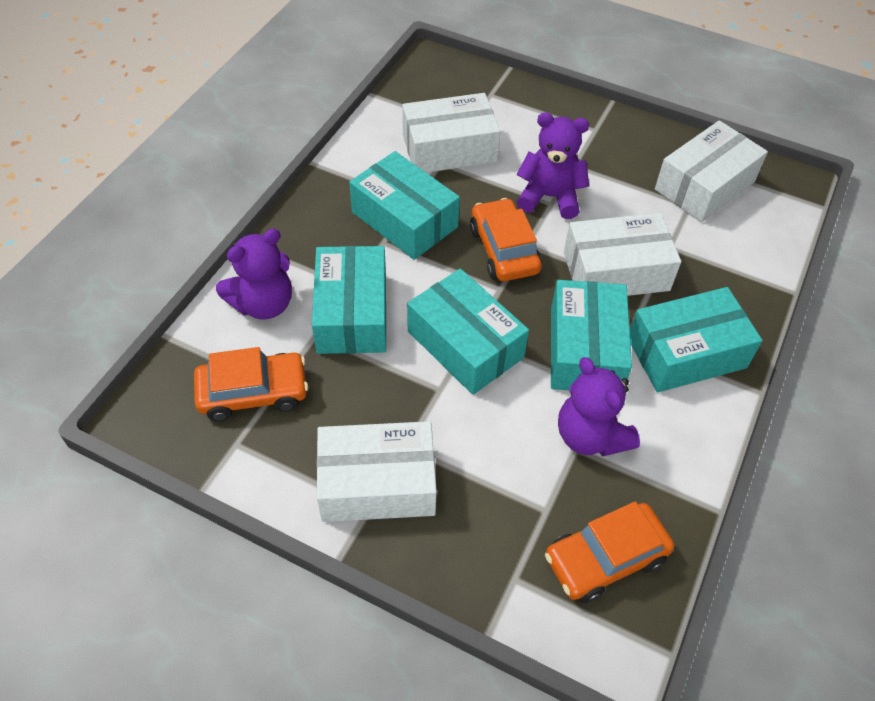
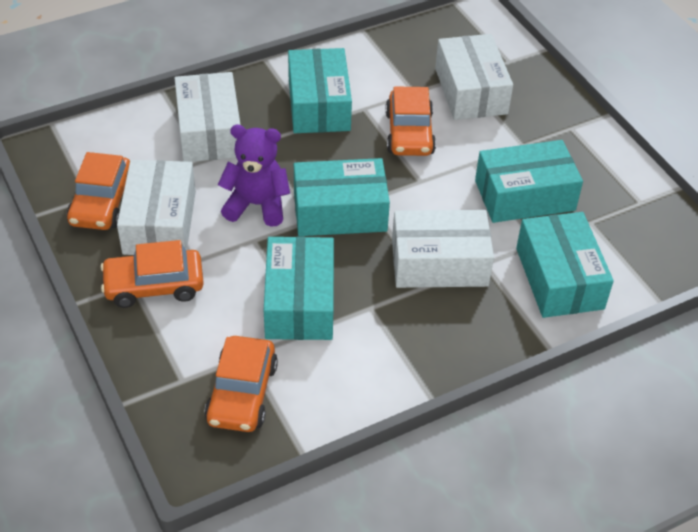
orange car: 3 -> 4
purple teddy bear: 3 -> 1

